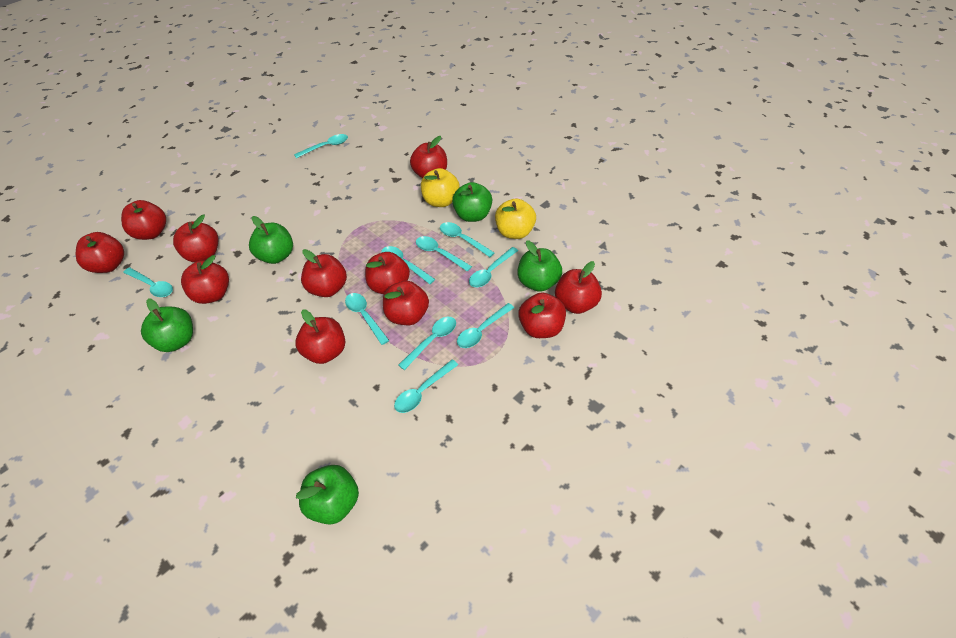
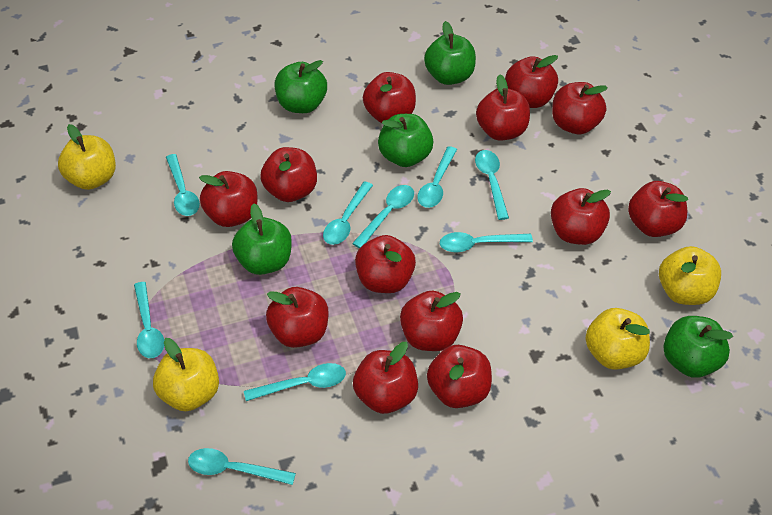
red apple: 11 -> 13
turquoise spoon: 10 -> 9
yellow apple: 2 -> 4

